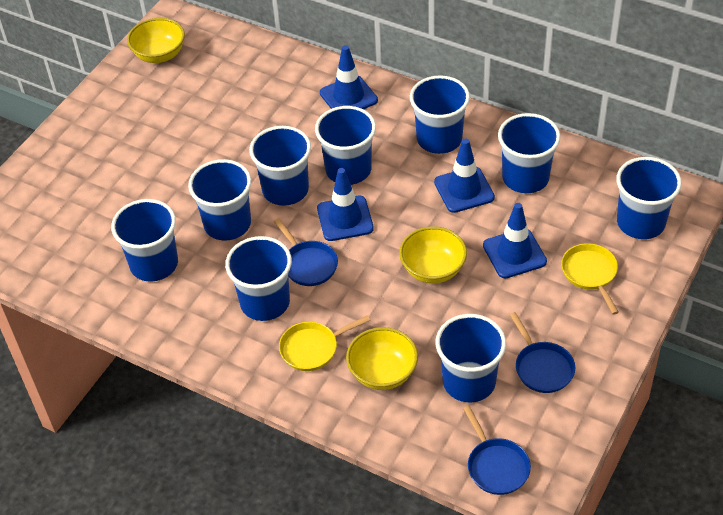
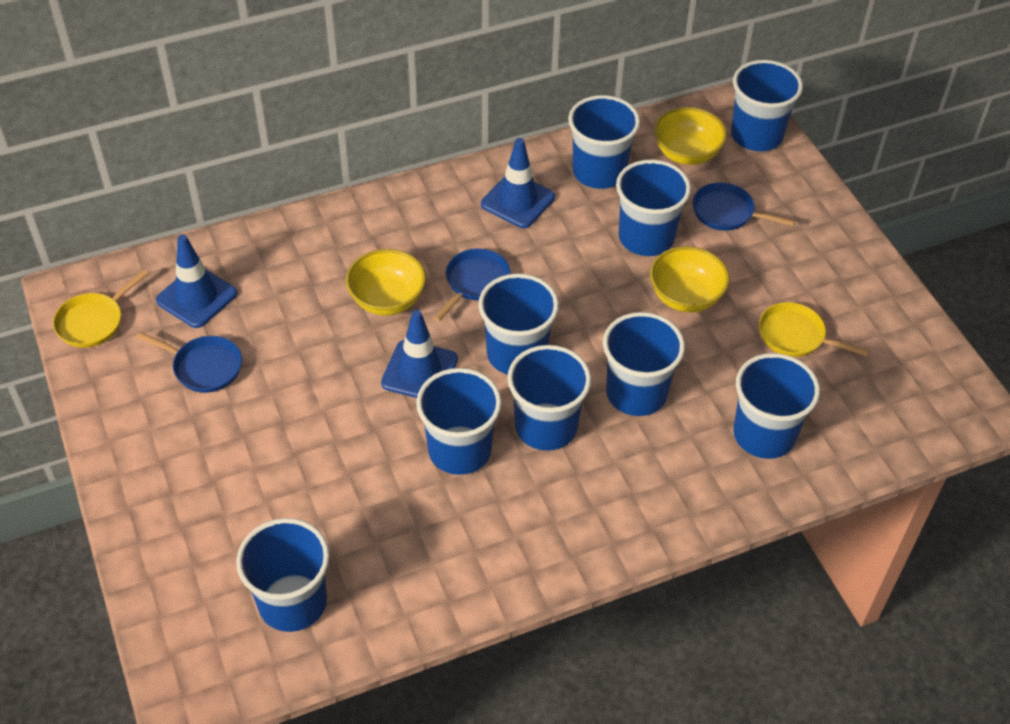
blue traffic cone: 4 -> 3

